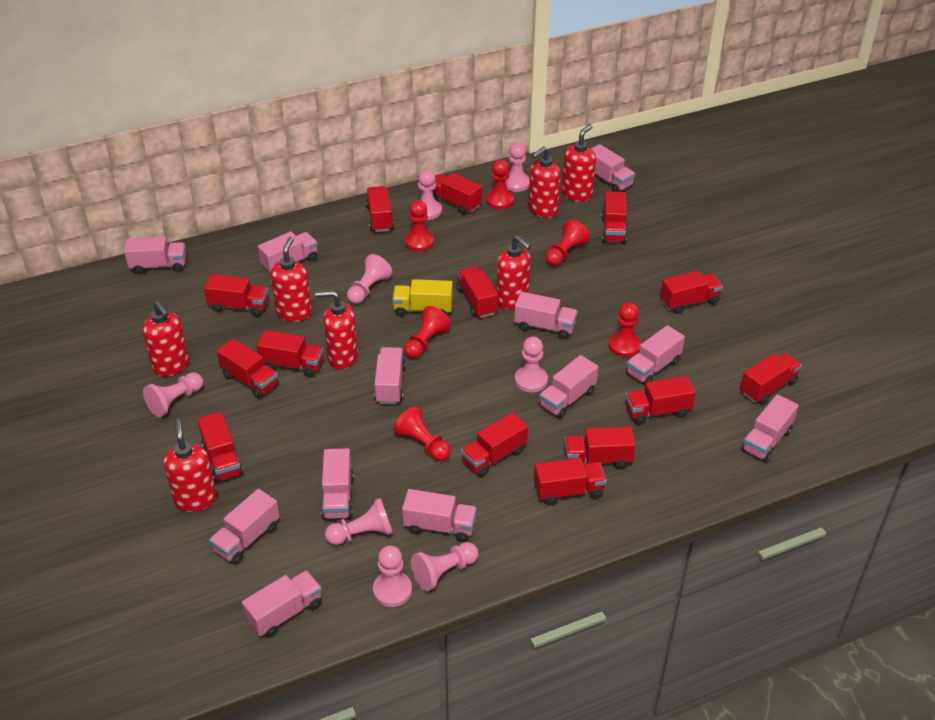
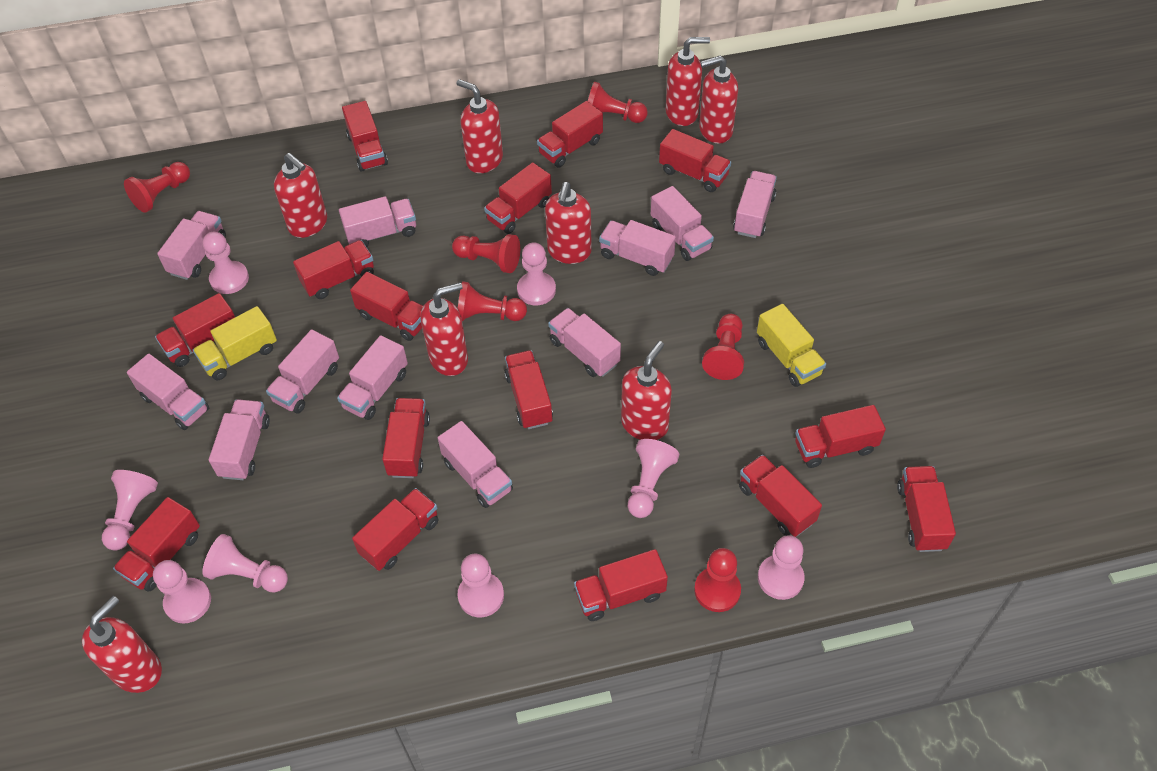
pink truck: 12 -> 11
red soap dispenser: 7 -> 8
red truck: 14 -> 15
yellow truck: 1 -> 2

